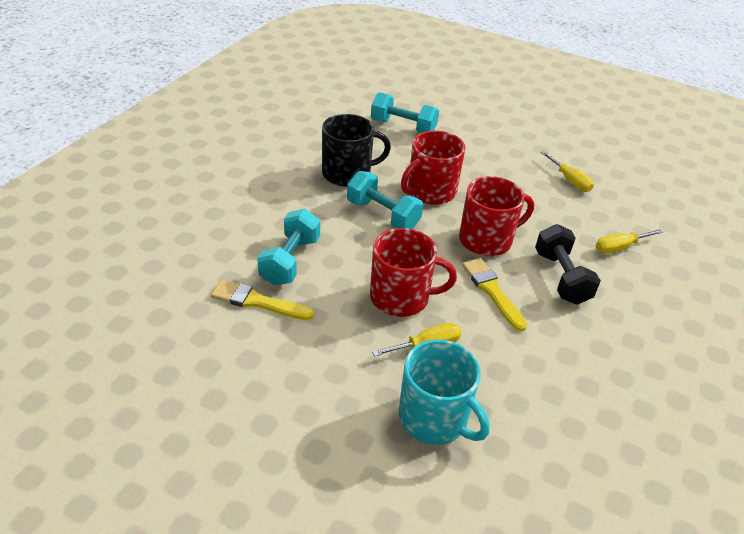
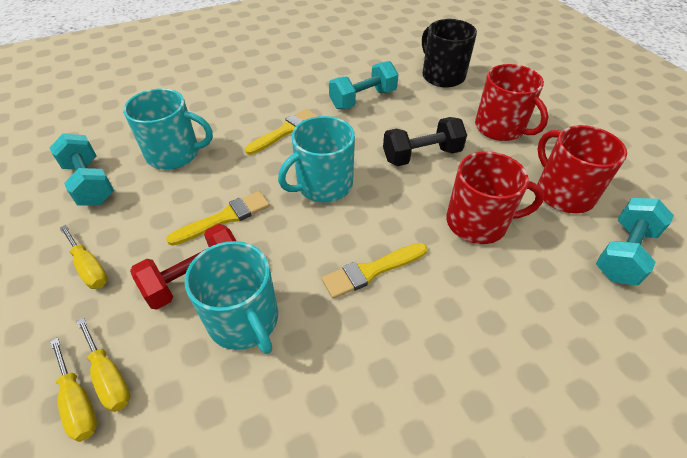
red dumbbell: 0 -> 1
turquoise mug: 1 -> 3
yellow brush: 2 -> 3

